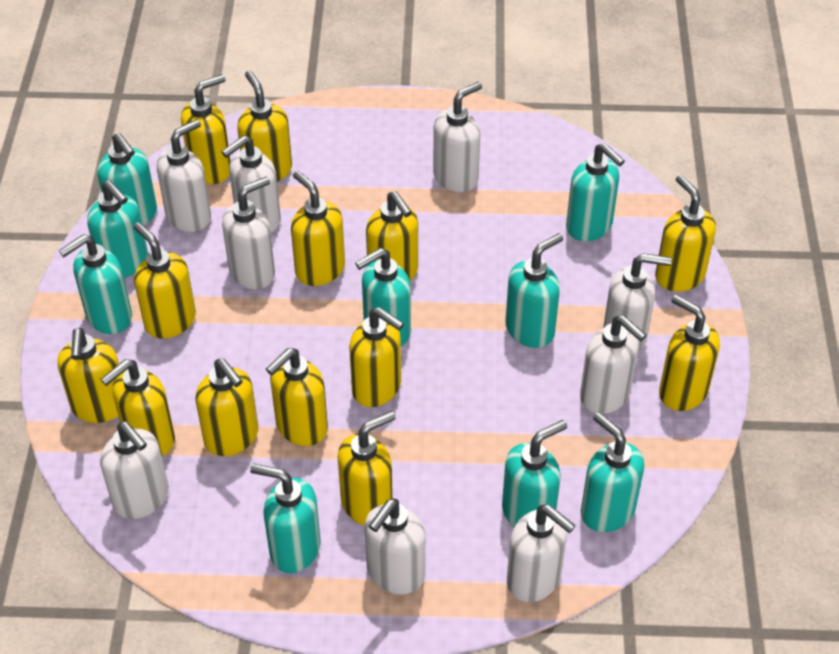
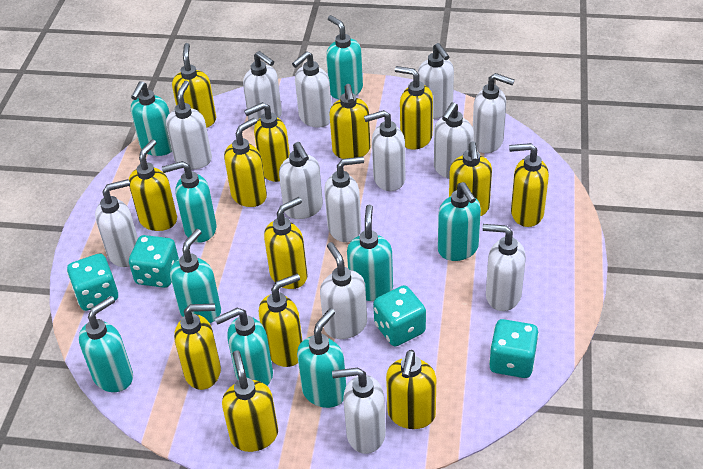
turquoise dice: 0 -> 4
white soap dispenser: 9 -> 13

